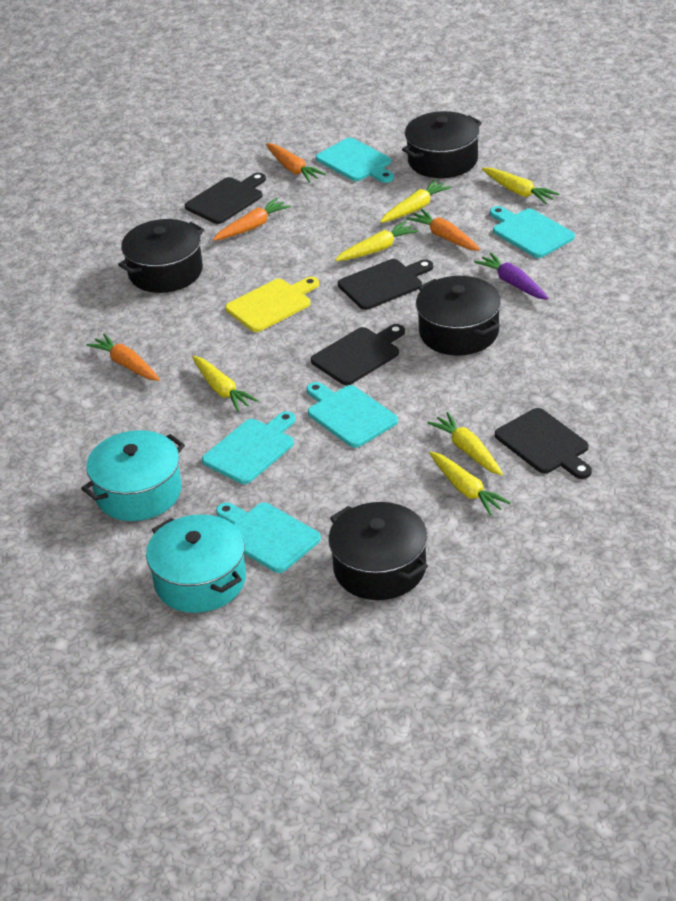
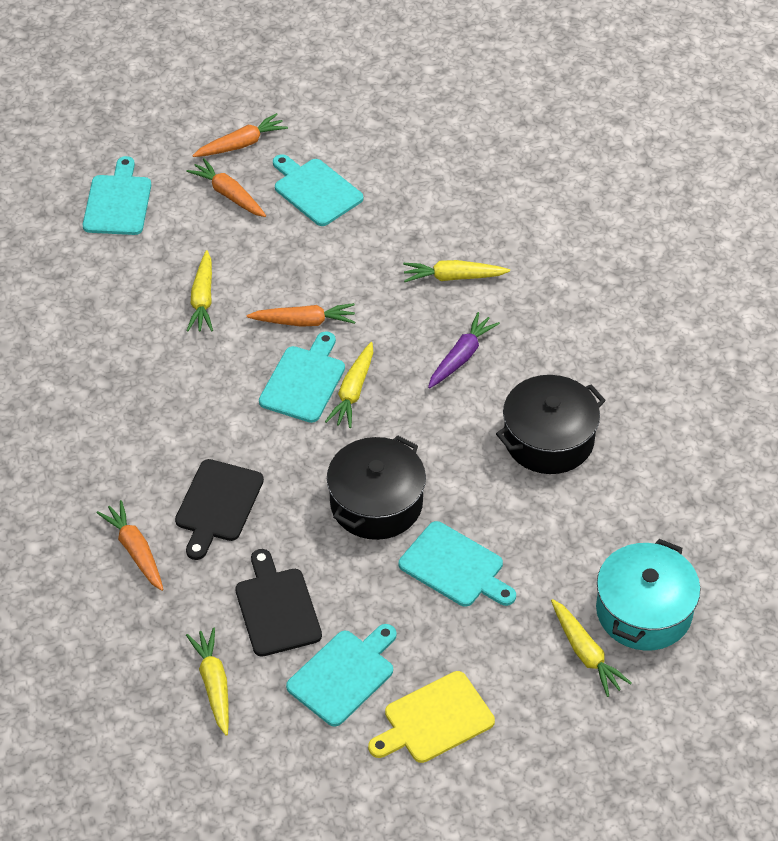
black cutting board: 4 -> 2
black pot: 4 -> 2
turquoise pot: 2 -> 1
yellow carrot: 6 -> 5

